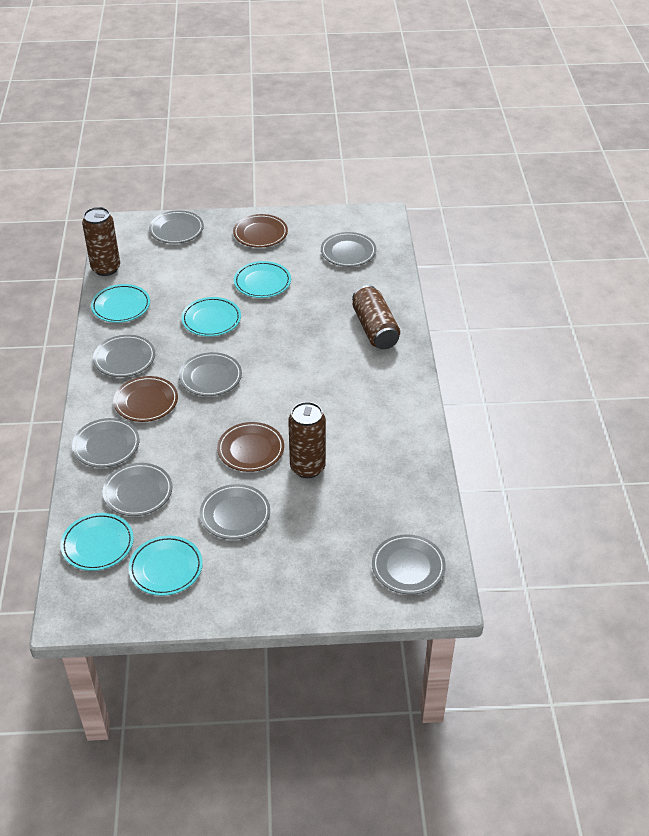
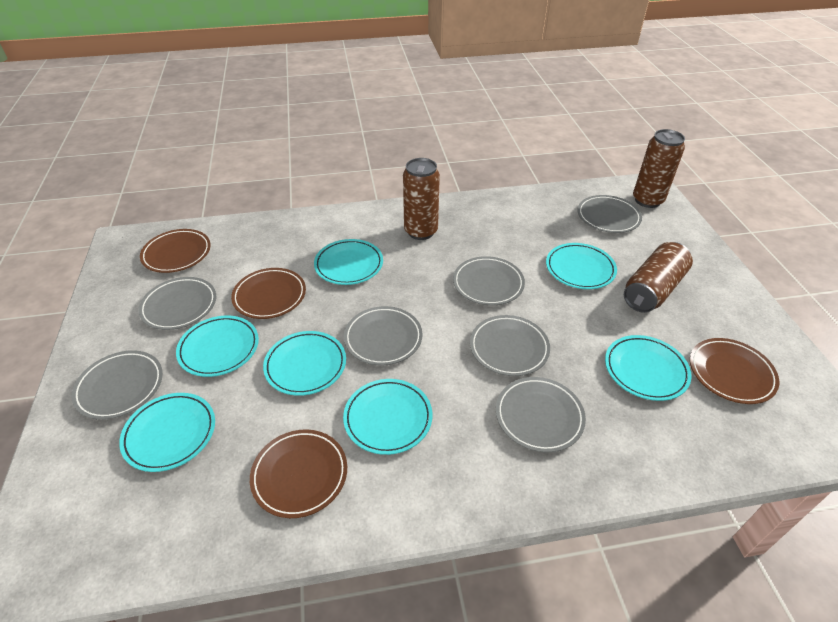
brown plate: 3 -> 4
grey plate: 8 -> 7
turquoise plate: 5 -> 7

